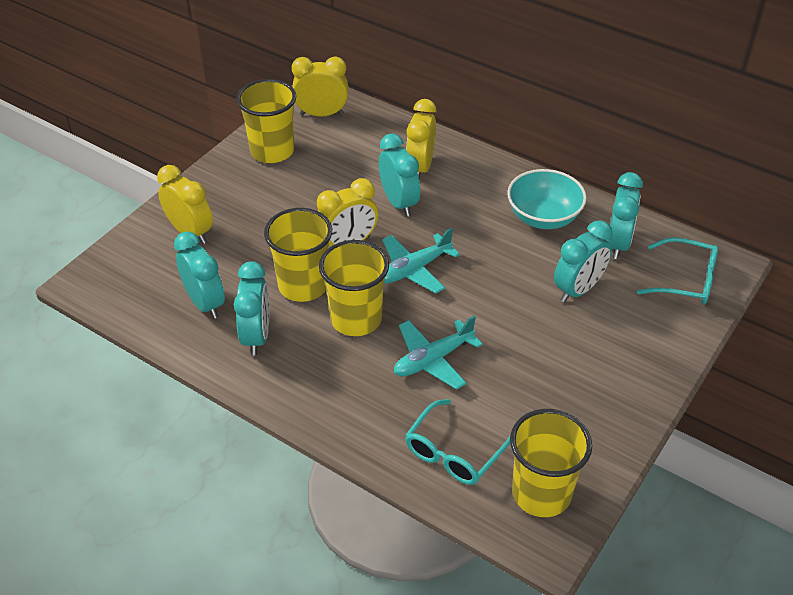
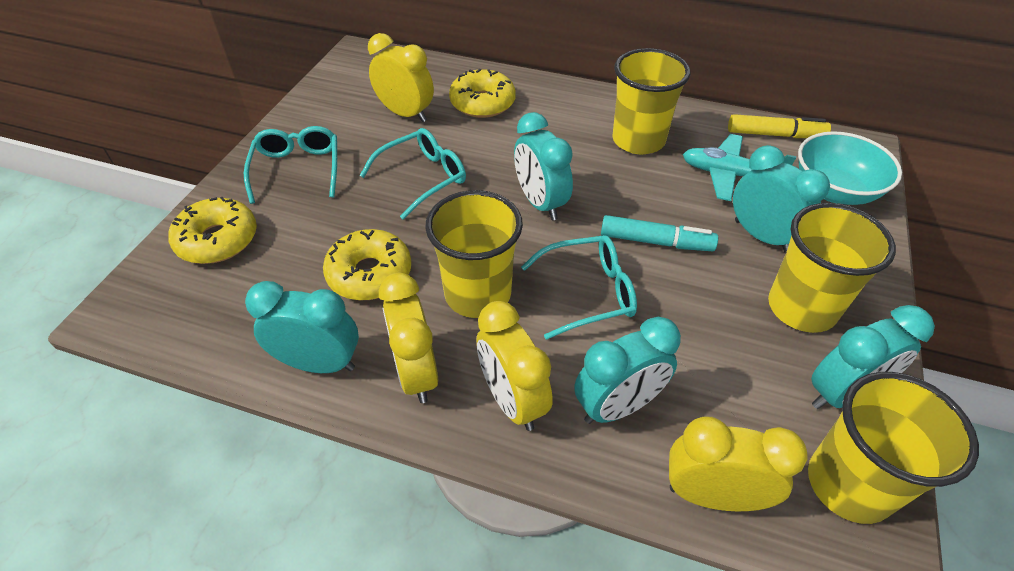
turquoise glasses: 2 -> 3
turquoise marker: 0 -> 1
turquoise plane: 2 -> 1
yellow donut: 0 -> 3
yellow marker: 0 -> 1

